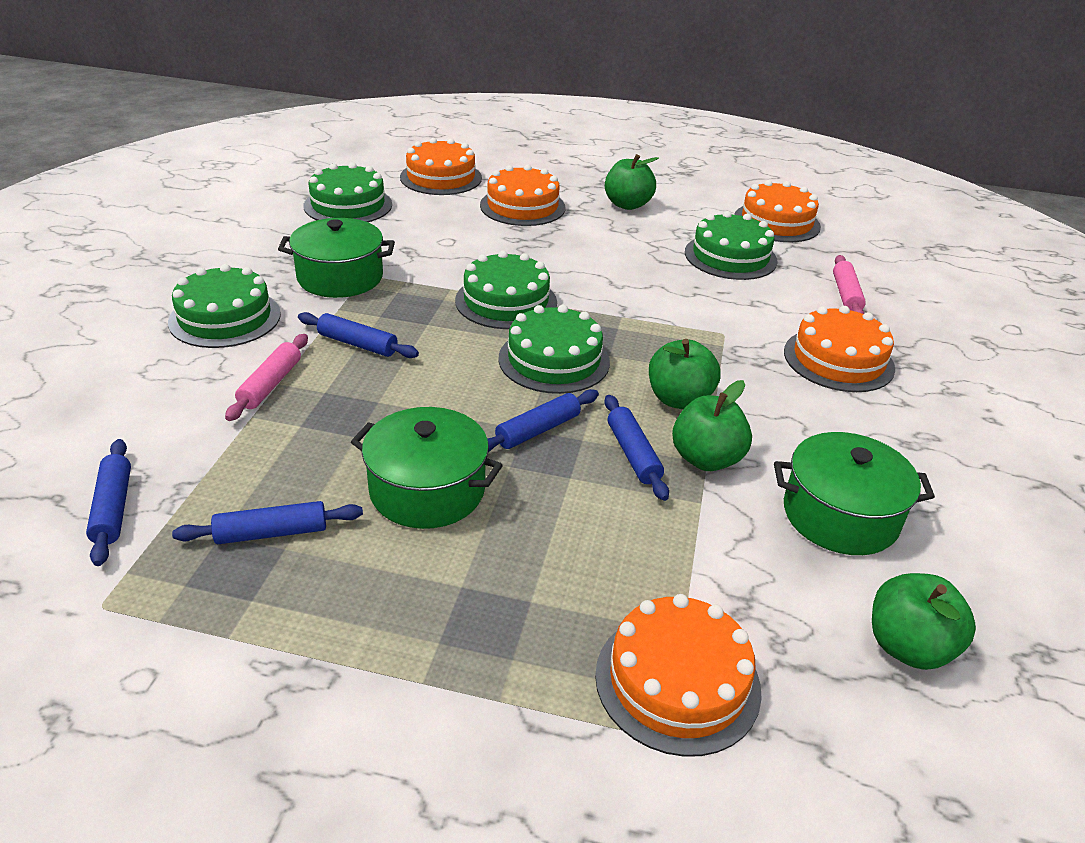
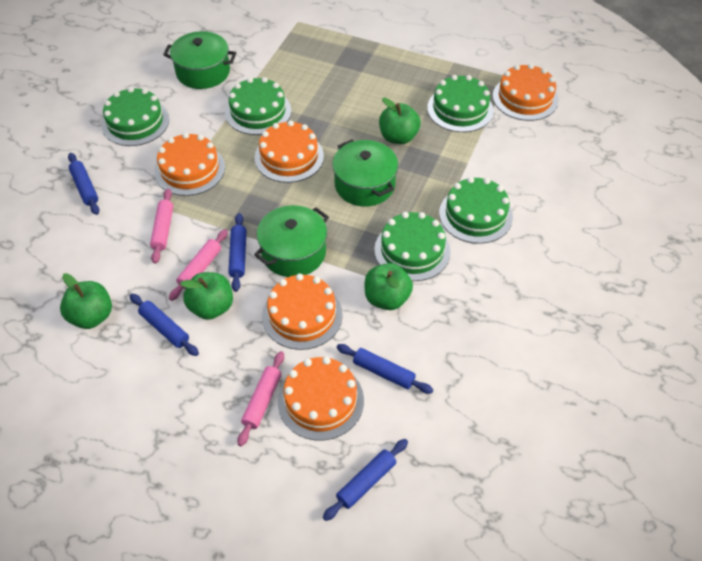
pink rolling pin: 2 -> 3

